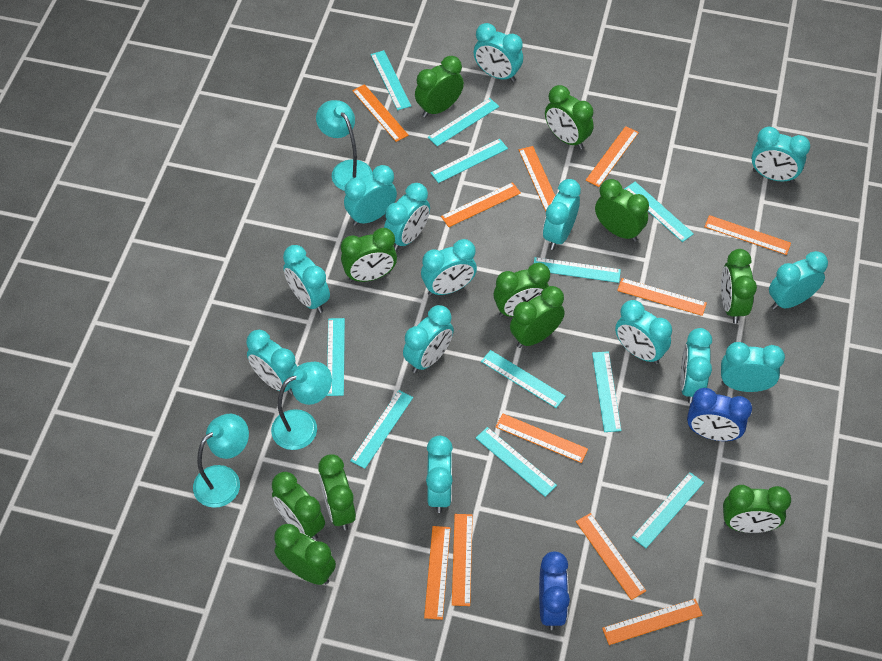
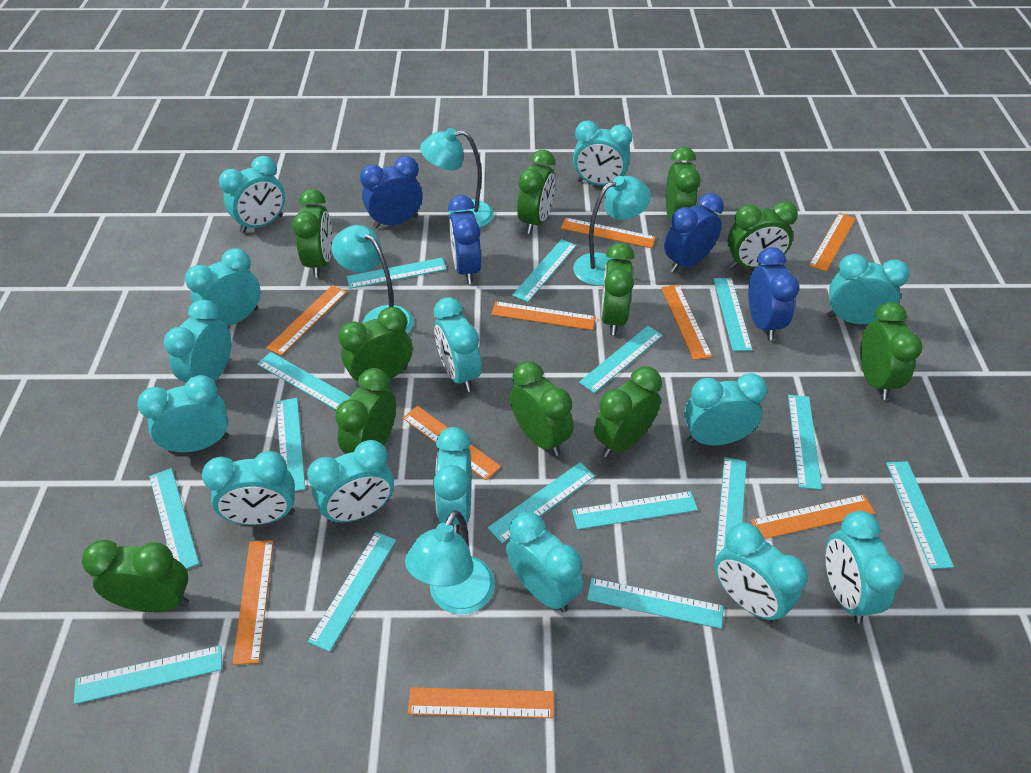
blue clock: 2 -> 4
orange ruler: 11 -> 9
turquoise lamp: 3 -> 4
turquoise ruler: 11 -> 15

